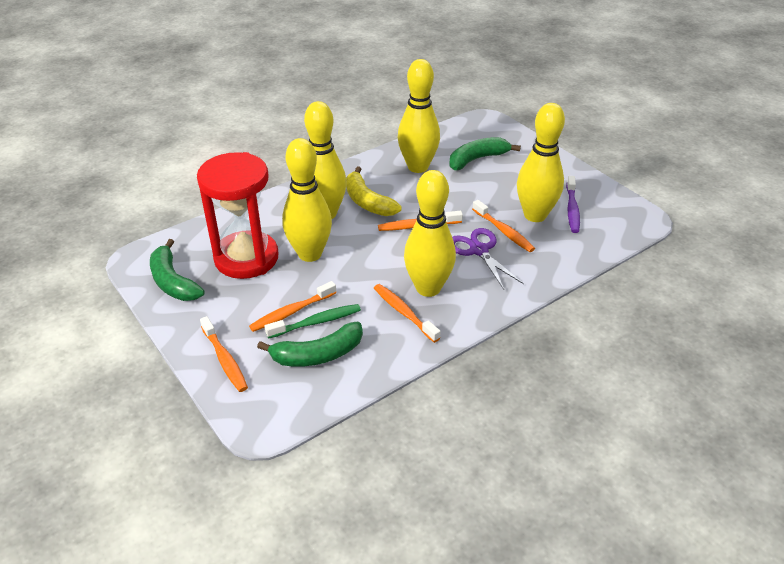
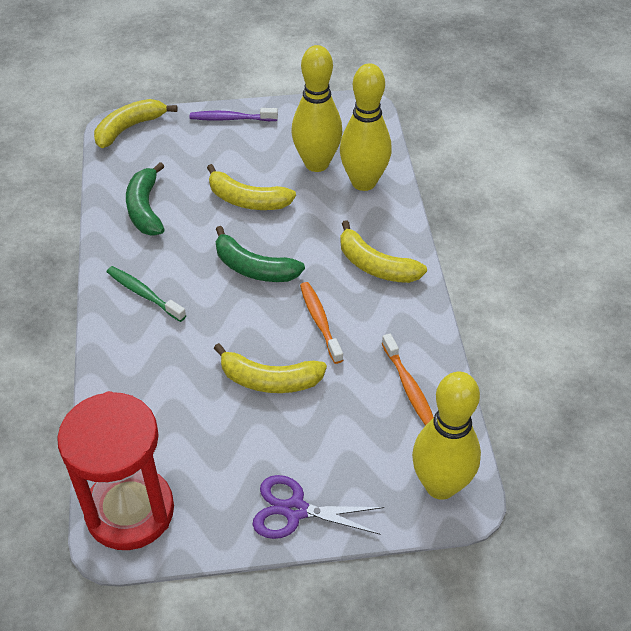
green banana: 3 -> 2
orange toothbrush: 5 -> 2
yellow banana: 1 -> 4
yellow bowling pin: 5 -> 3

